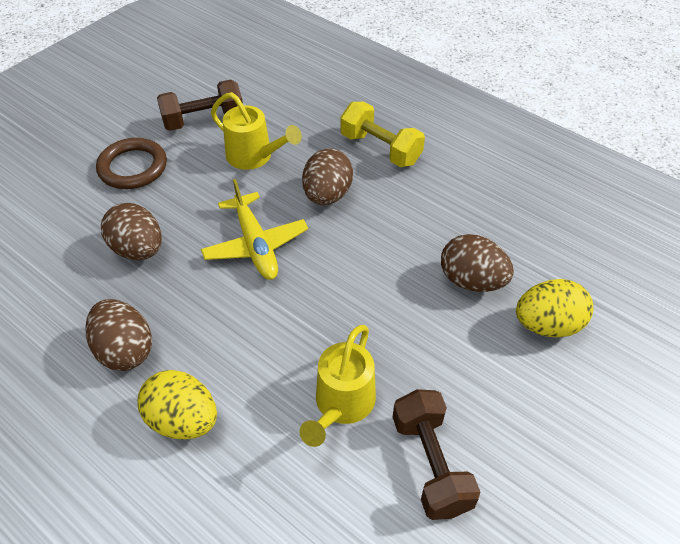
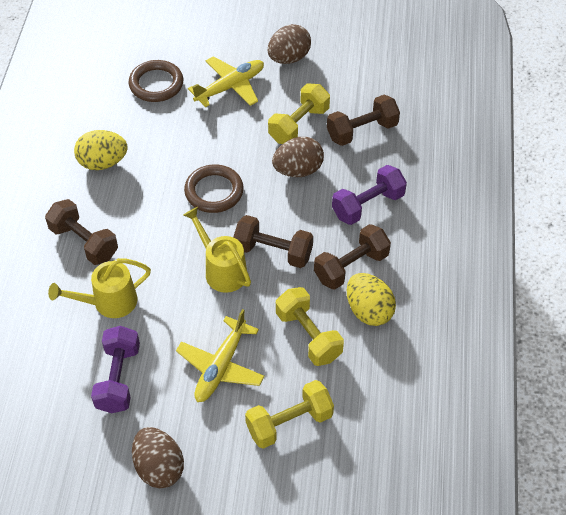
brown dumbbell: 2 -> 4
brown egg: 4 -> 3
brown ring: 1 -> 2
purple dumbbell: 0 -> 2
yellow dumbbell: 1 -> 3
yellow plane: 1 -> 2

